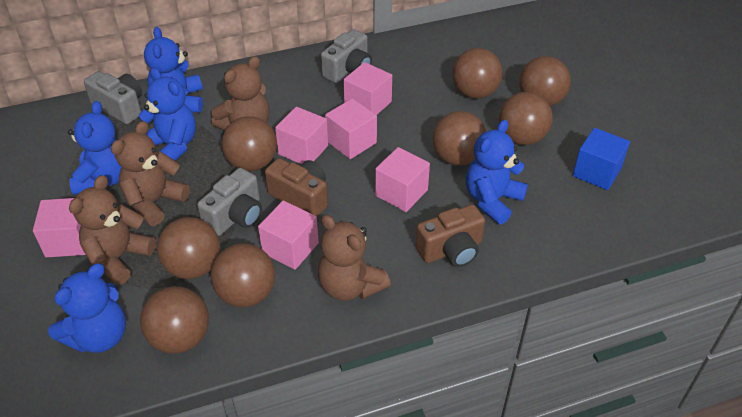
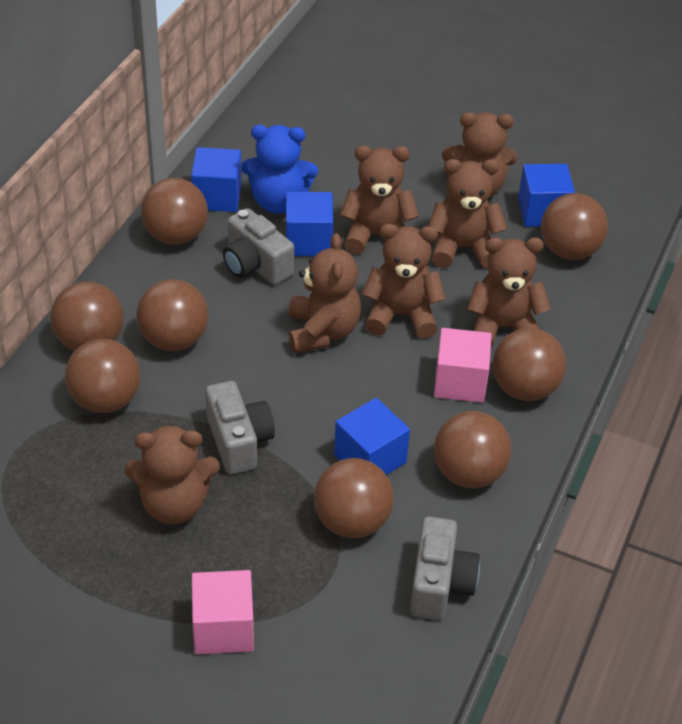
blue cube: 1 -> 4
blue teddy bear: 5 -> 1
brown camera: 2 -> 0
brown teddy bear: 4 -> 7
pink cube: 6 -> 2

